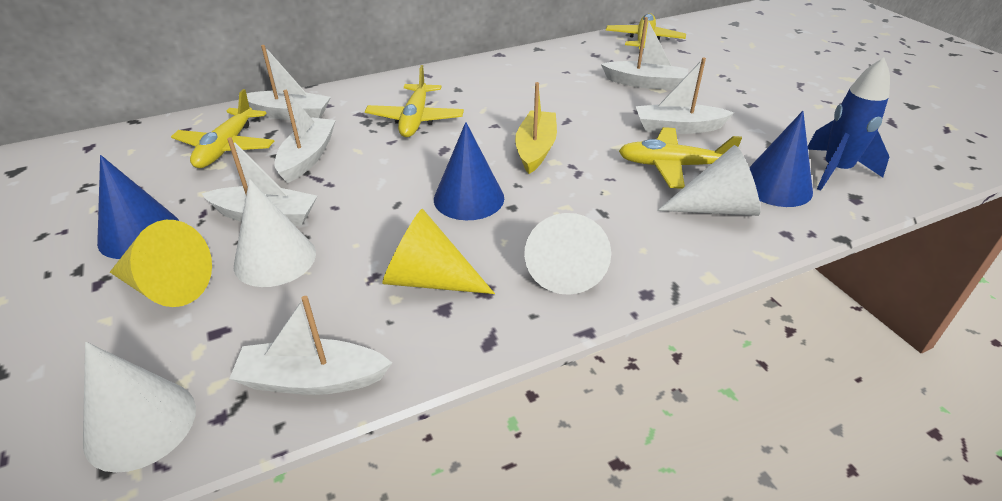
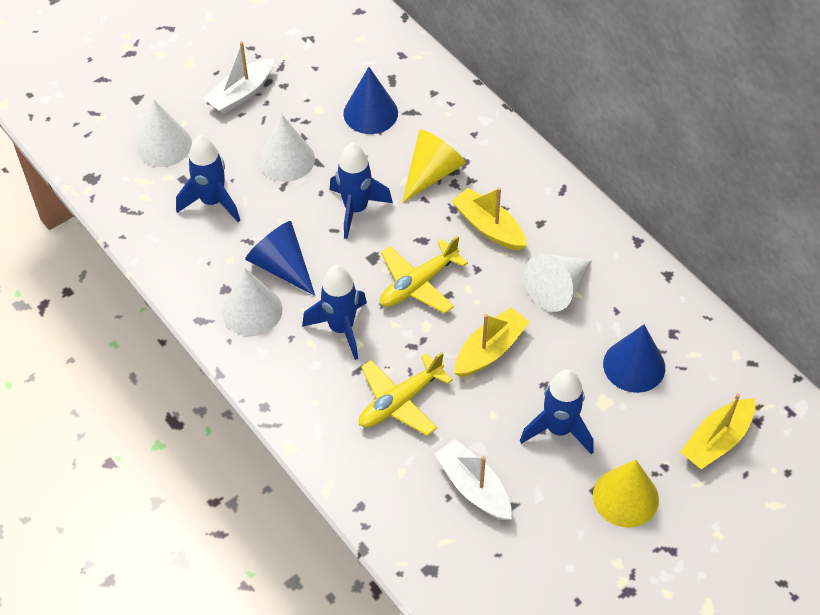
blue rocket: 1 -> 4
white boat: 6 -> 2
yellow boat: 1 -> 3
yellow plane: 4 -> 2

